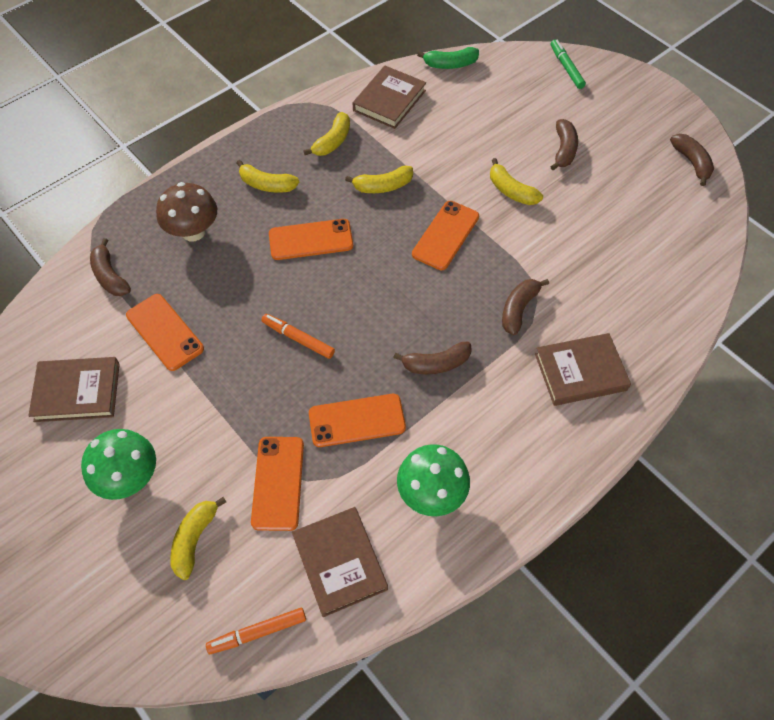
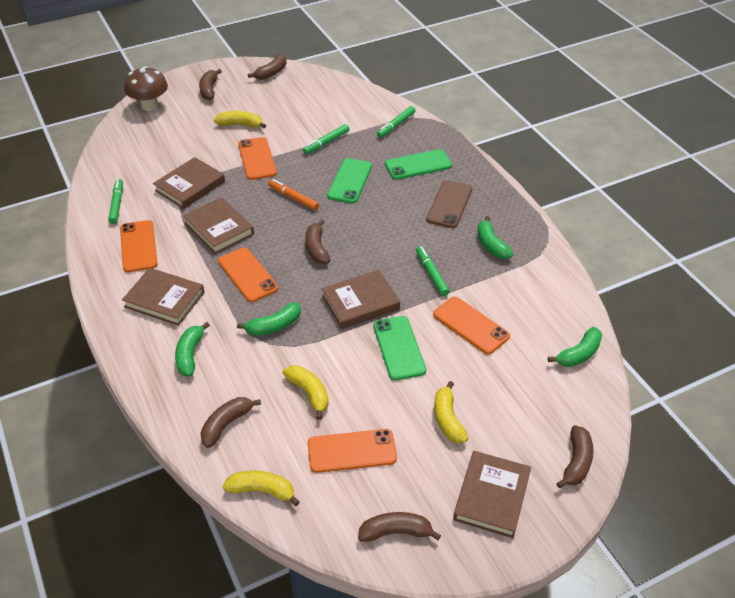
brown banana: 5 -> 6
brown book: 4 -> 5
brown phone: 0 -> 1
green banana: 1 -> 4
green marker: 1 -> 4
green mushroom: 2 -> 0
green phone: 0 -> 3
orange marker: 2 -> 1
yellow banana: 5 -> 4

